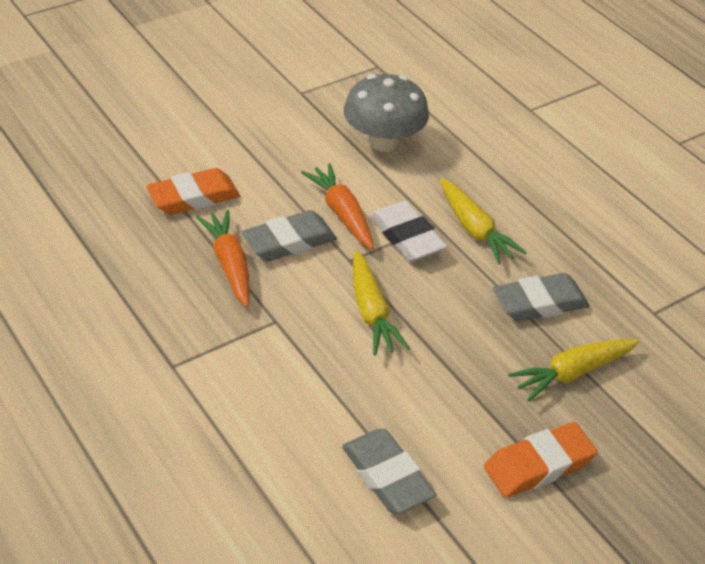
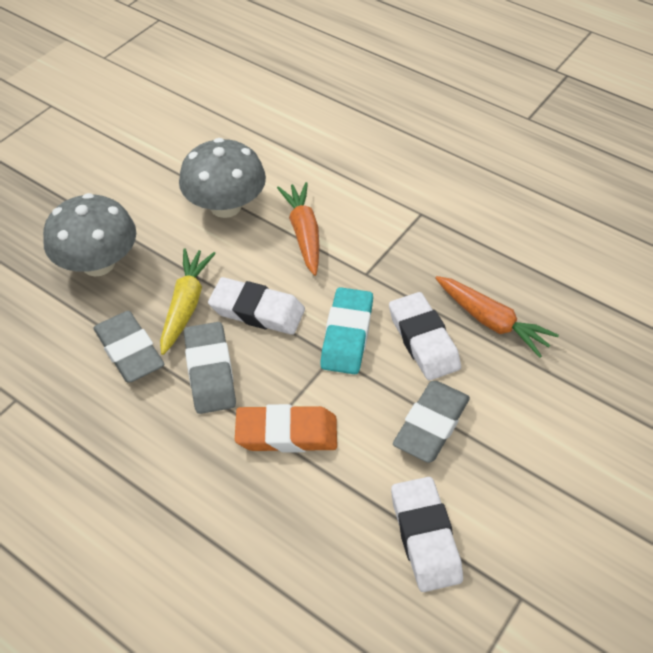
grey mushroom: 1 -> 2
orange eraser: 2 -> 1
turquoise eraser: 0 -> 1
white eraser: 1 -> 3
yellow carrot: 3 -> 1

